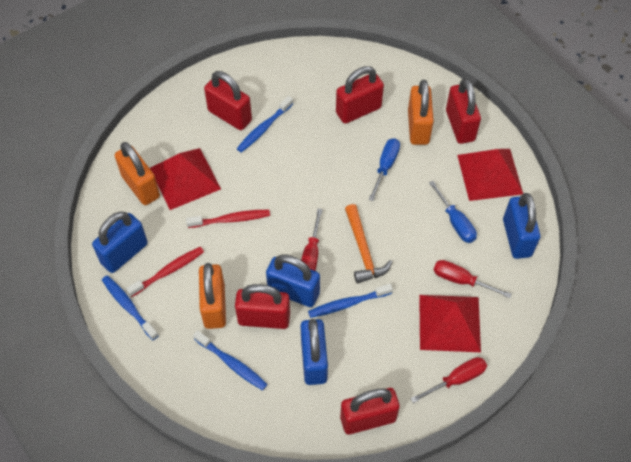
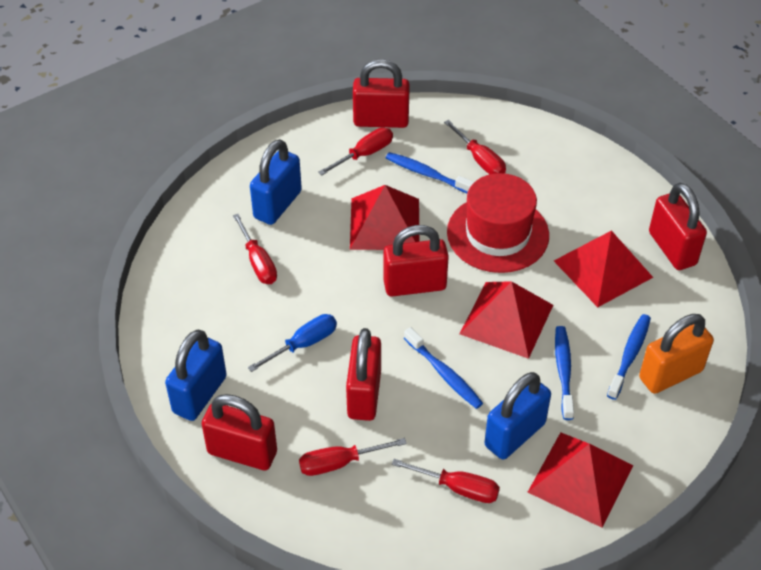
blue padlock: 4 -> 3
blue screwdriver: 2 -> 1
orange hammer: 1 -> 0
orange padlock: 3 -> 1
red hat: 0 -> 1
red pyramid: 3 -> 4
red screwdriver: 3 -> 5
red toothbrush: 2 -> 0

